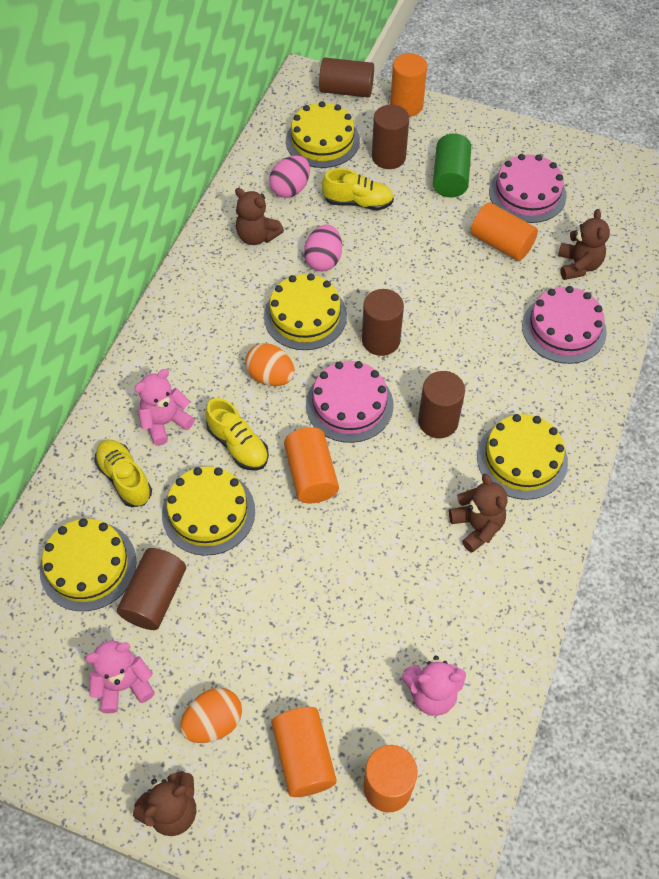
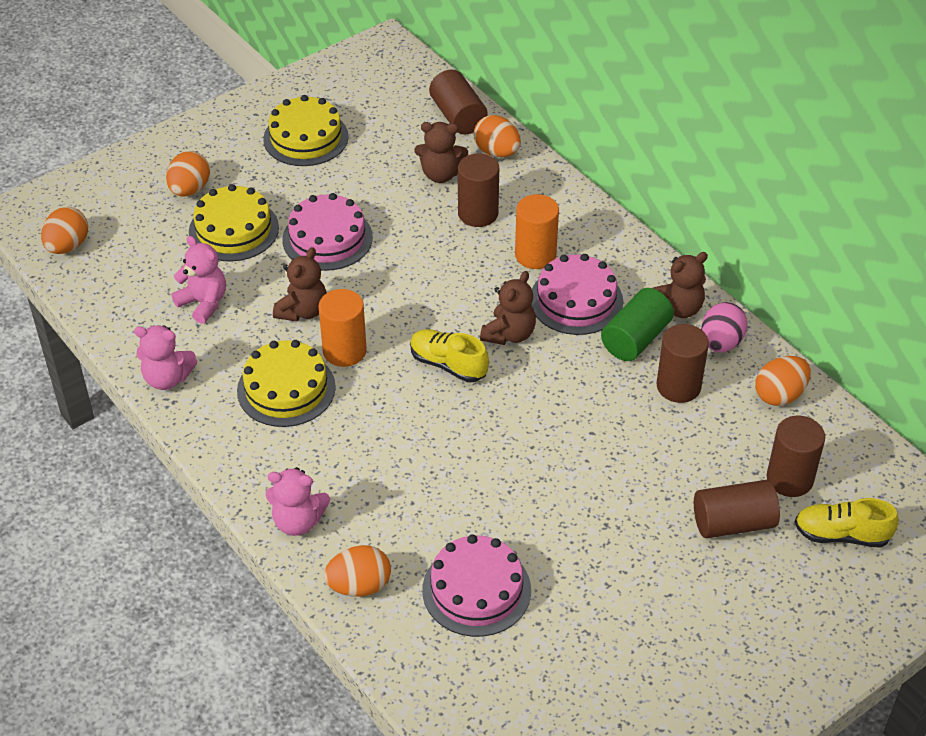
orange cylinder: 5 -> 2
orange egg: 2 -> 5
pink egg: 2 -> 1
yellow cake: 5 -> 3
yellow shoe: 3 -> 2

